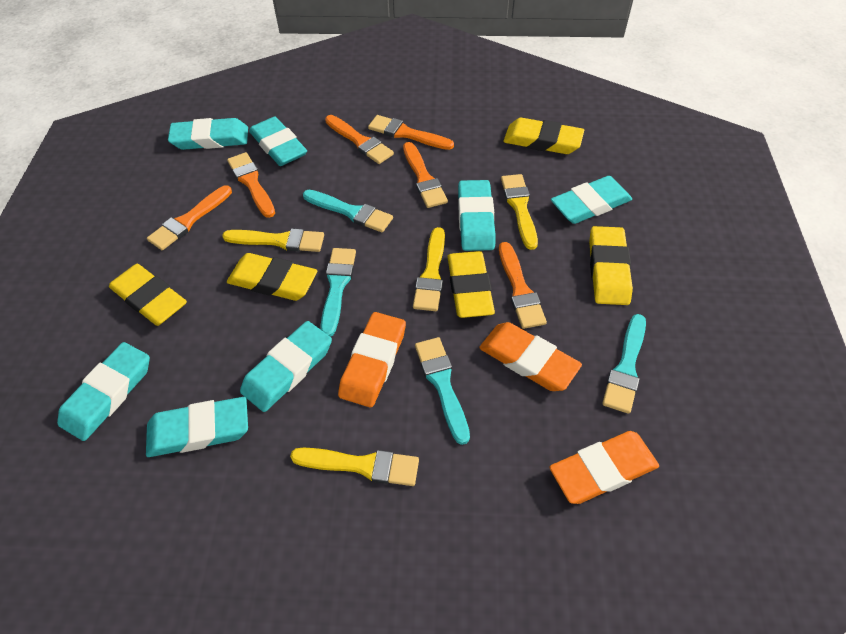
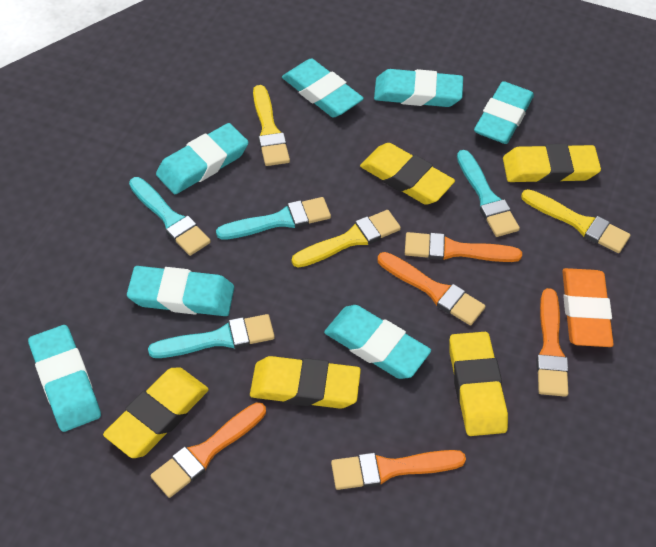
orange brush: 6 -> 5
orange eraser: 3 -> 1
yellow brush: 4 -> 3

